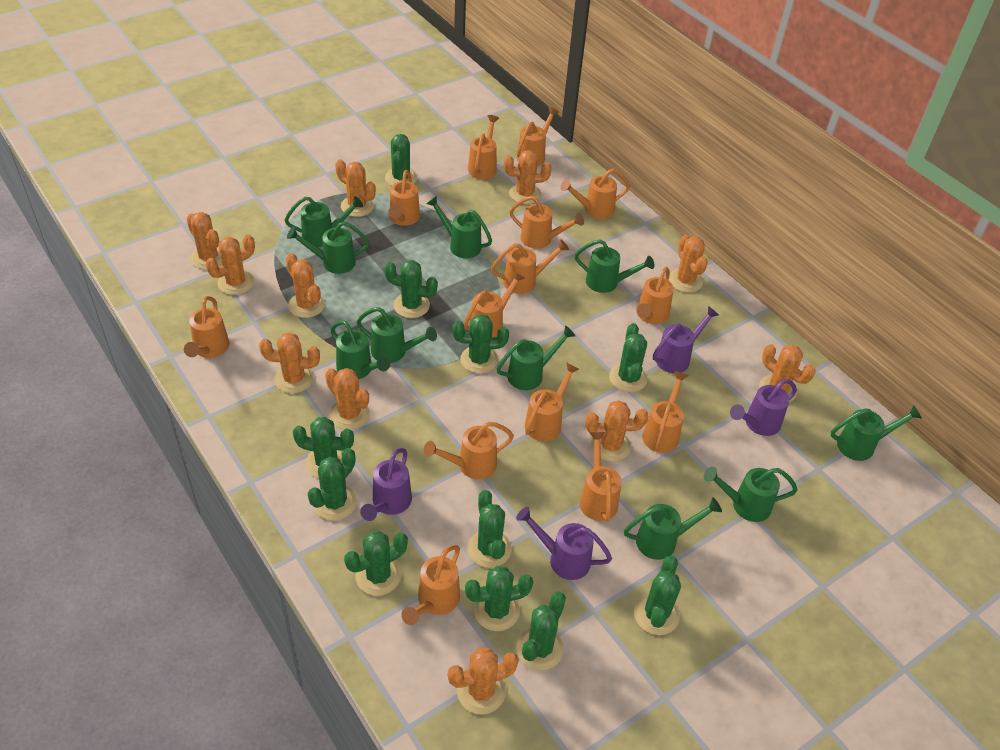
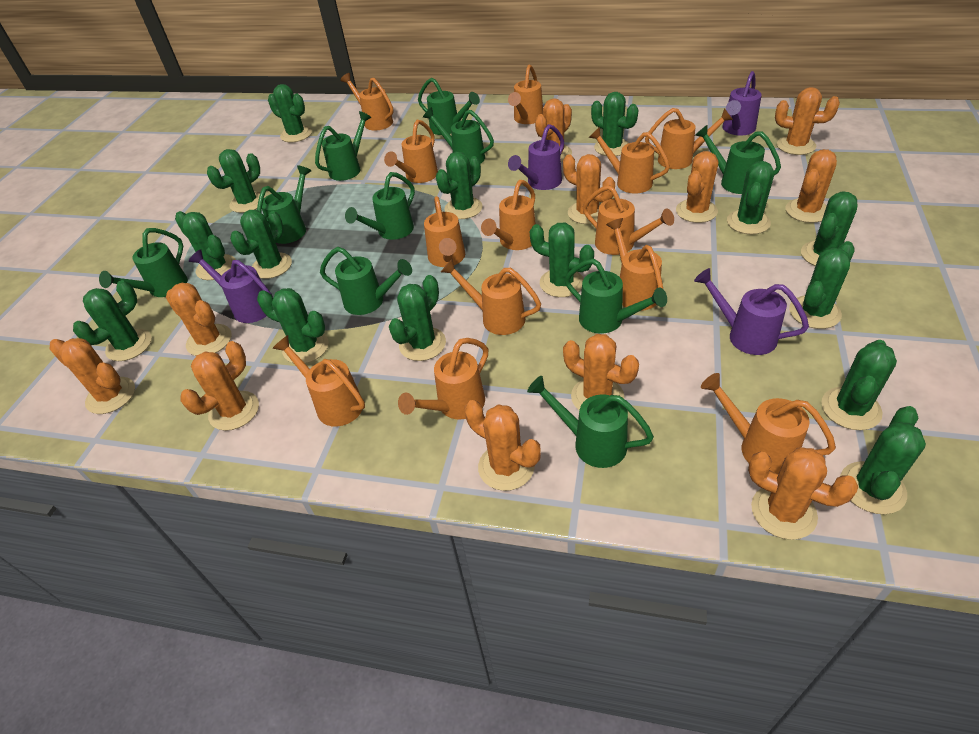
green cactus: 11 -> 15
orange watering can: 14 -> 13

